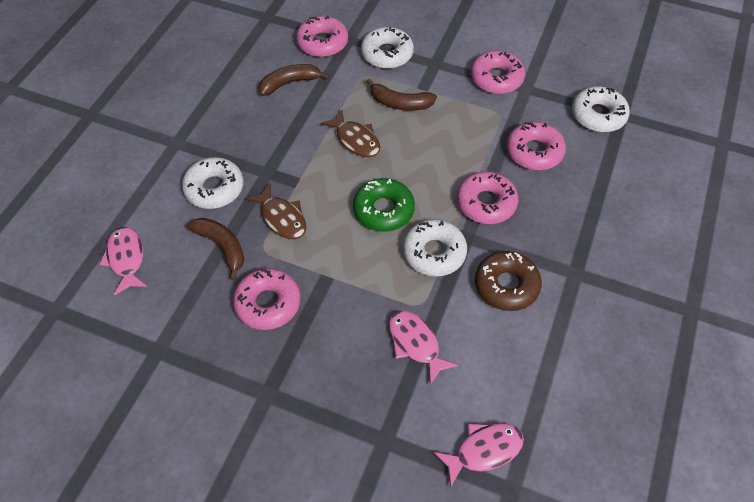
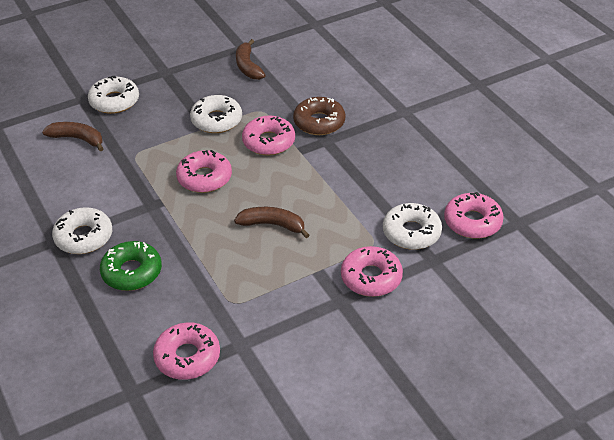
brown fish: 2 -> 0
pink fish: 3 -> 0

